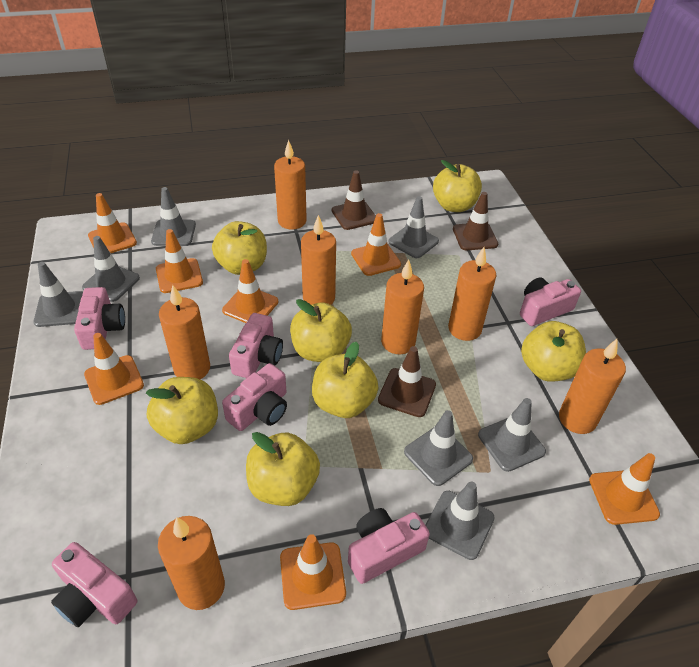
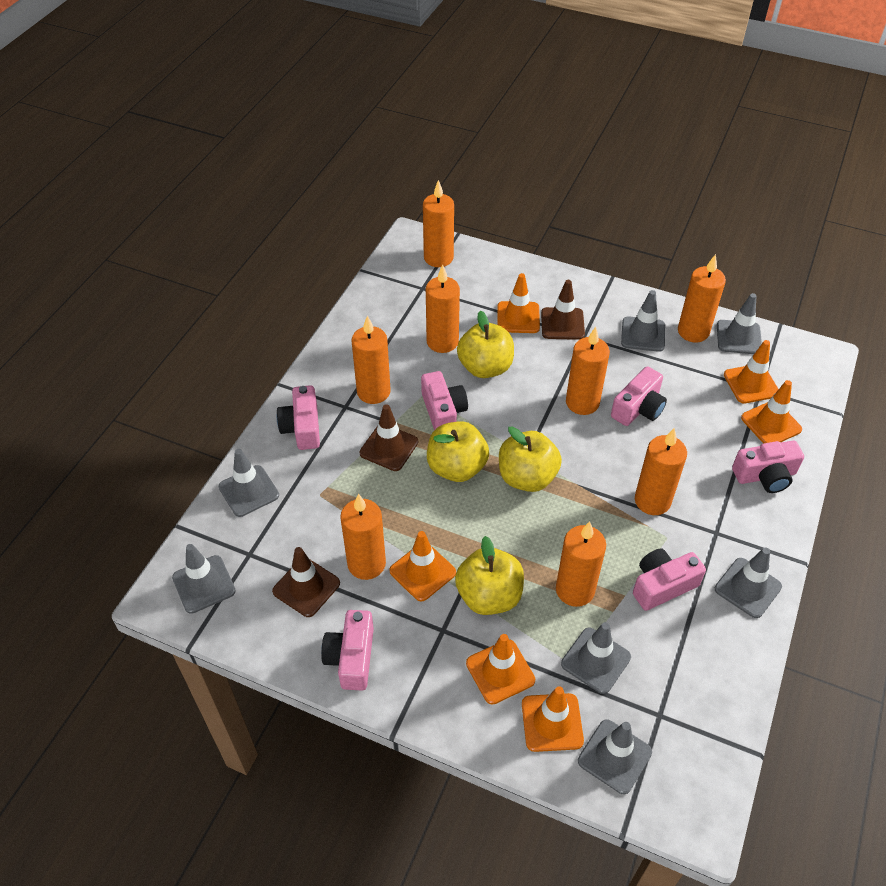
orange candle: 7 -> 8
orange traffic cone: 7 -> 6
yellow apple: 7 -> 4

